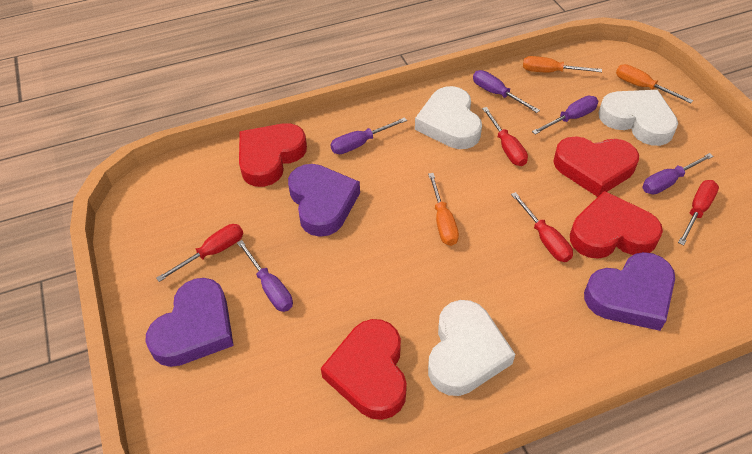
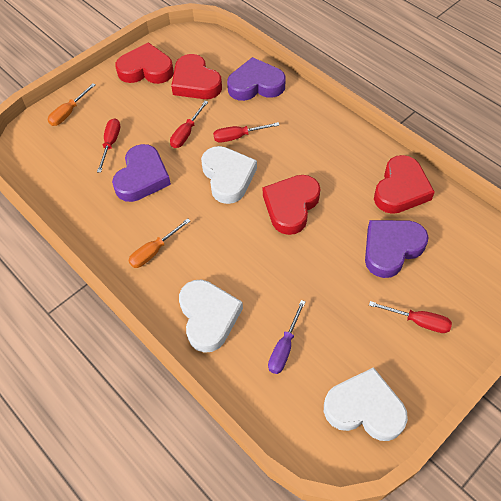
orange screwdriver: 3 -> 2
purple screwdriver: 5 -> 1

